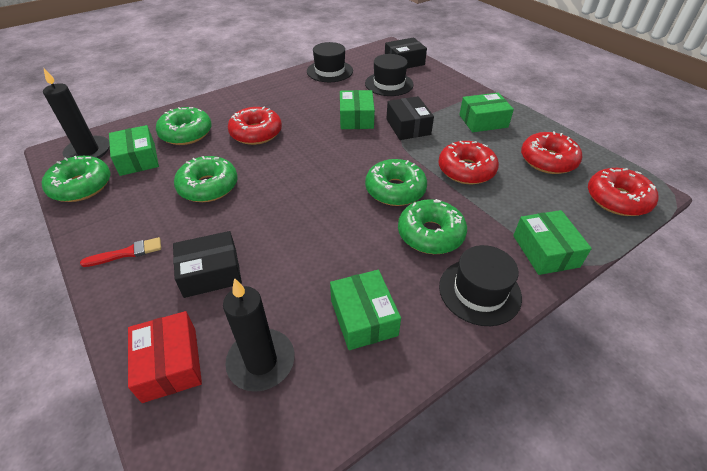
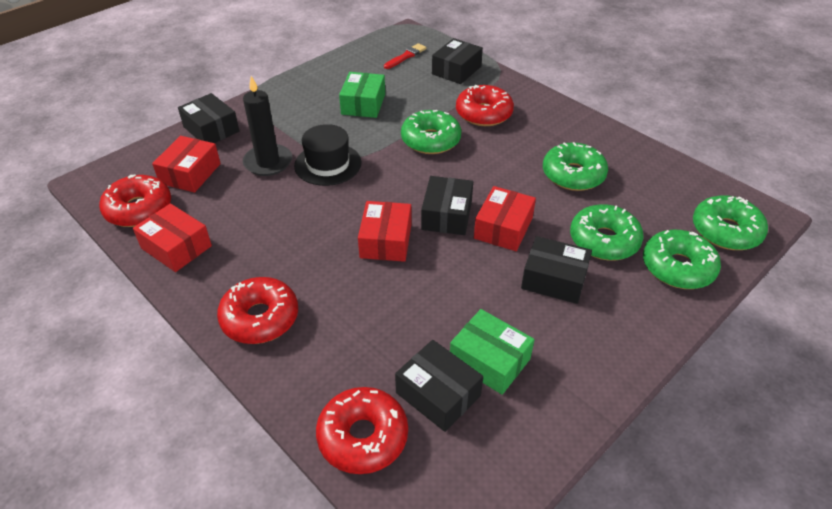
black box: 3 -> 5
black candle: 2 -> 1
black hat: 3 -> 1
green box: 5 -> 2
red box: 1 -> 4

